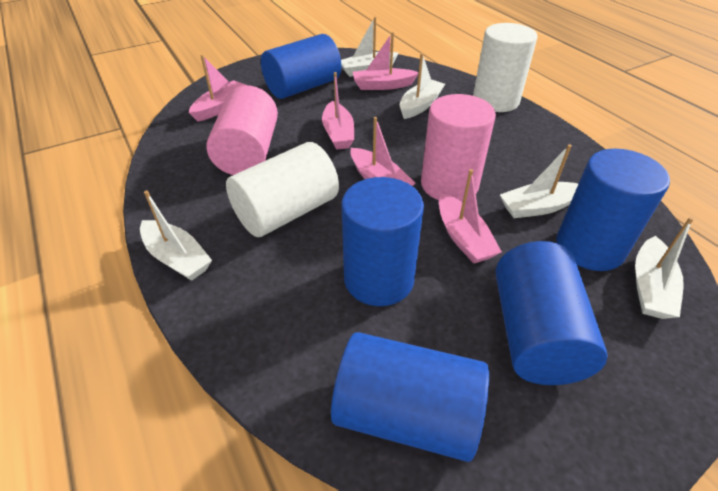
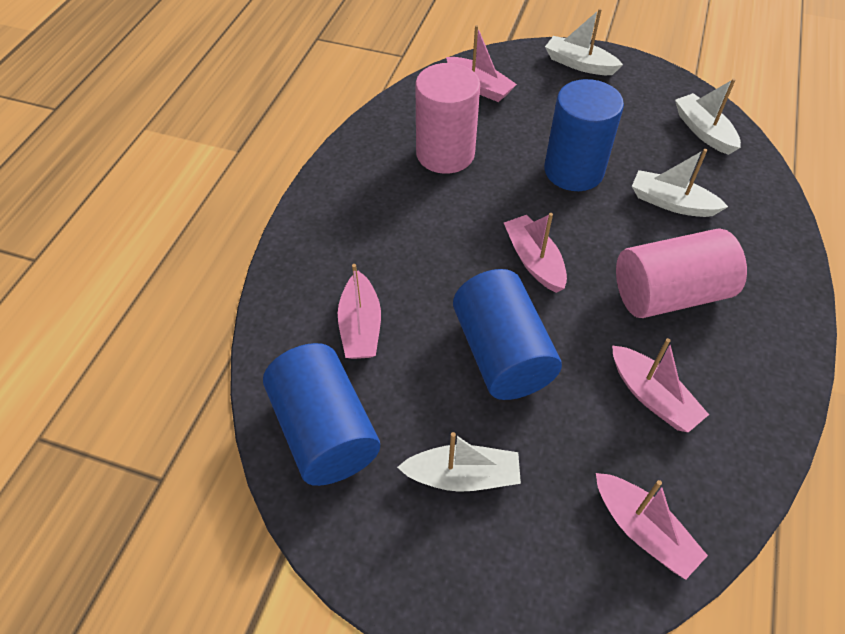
blue cylinder: 5 -> 3
white boat: 5 -> 4
white cylinder: 2 -> 0

